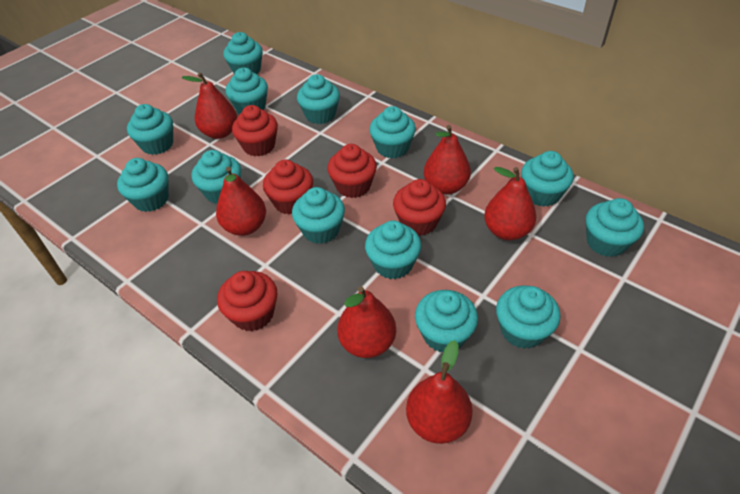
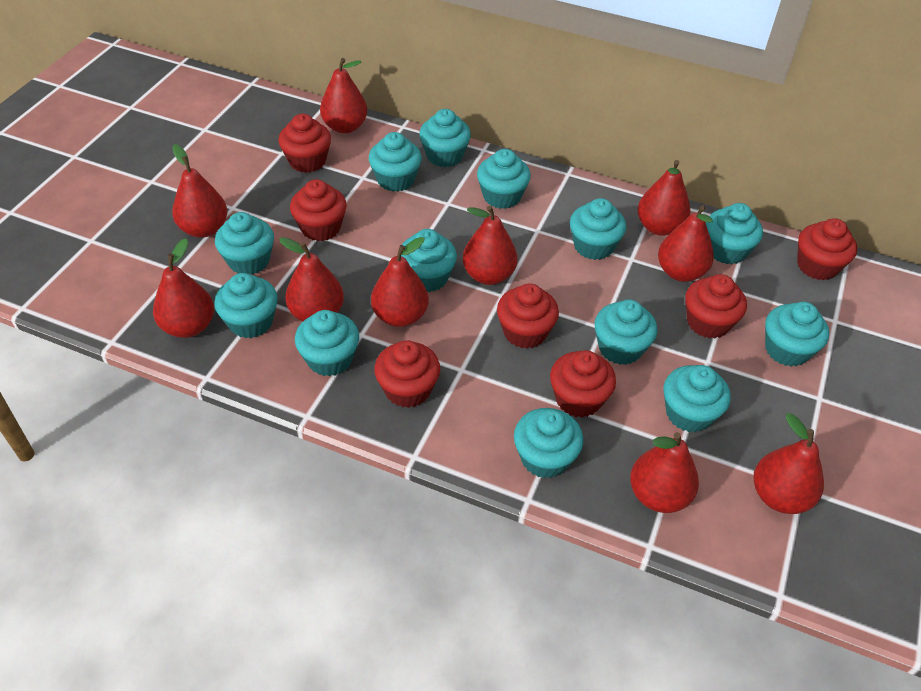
red cupcake: 5 -> 7
red pear: 6 -> 10

